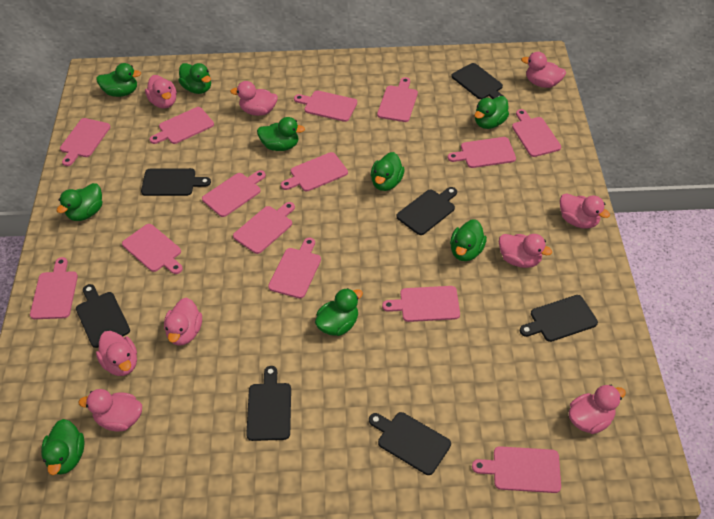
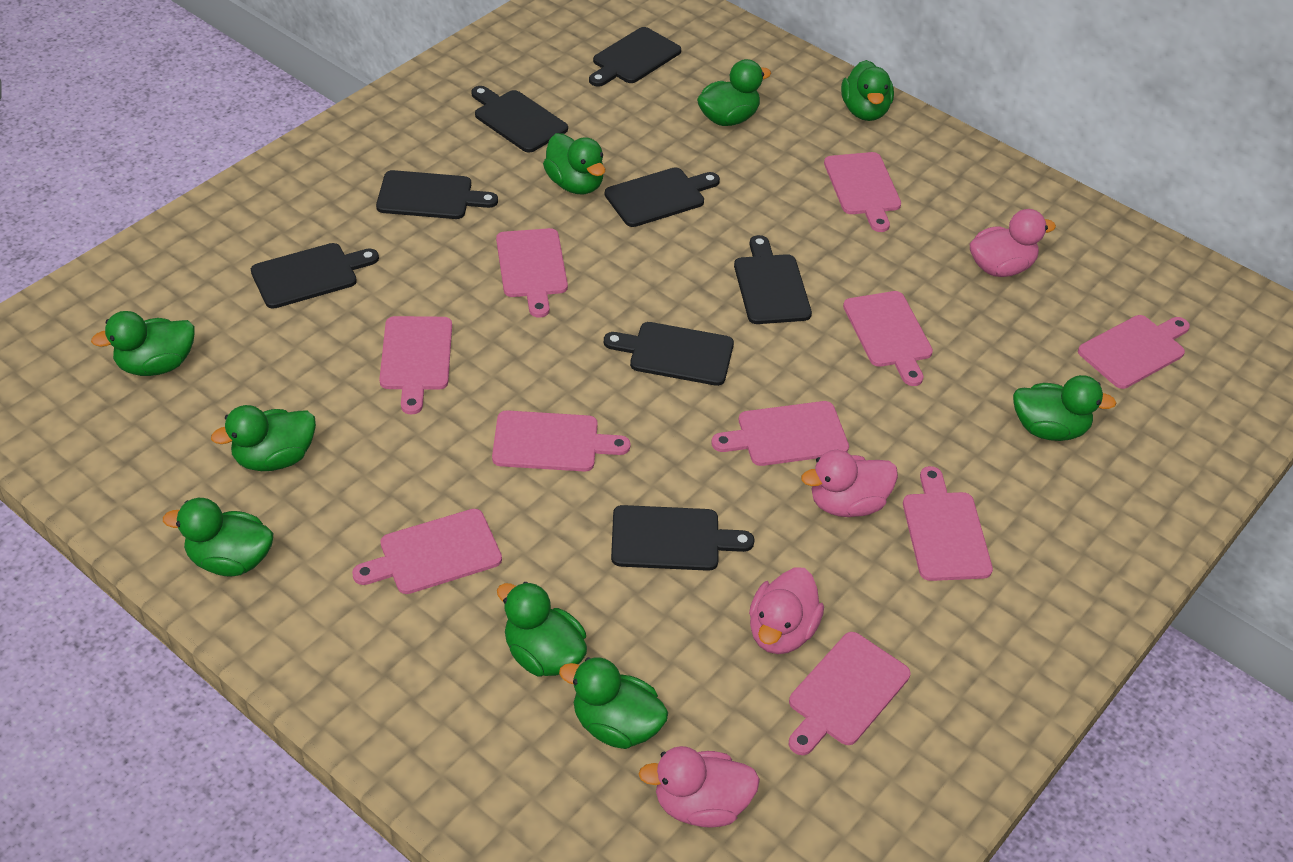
black cutting board: 7 -> 8
pink cutting board: 14 -> 10
pink duck: 9 -> 4

